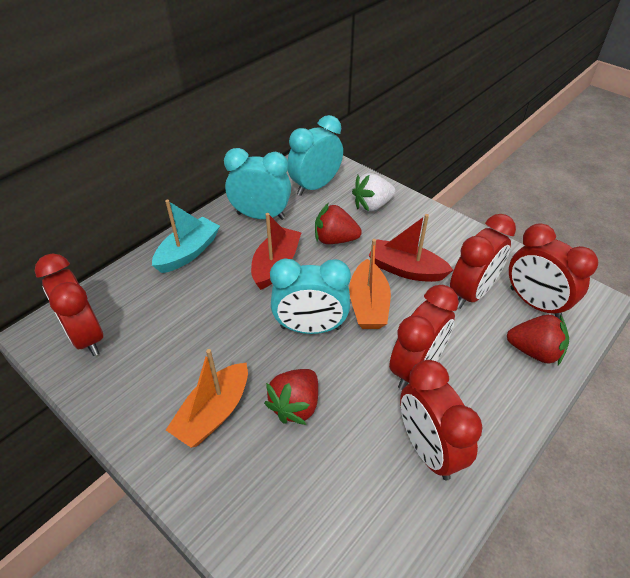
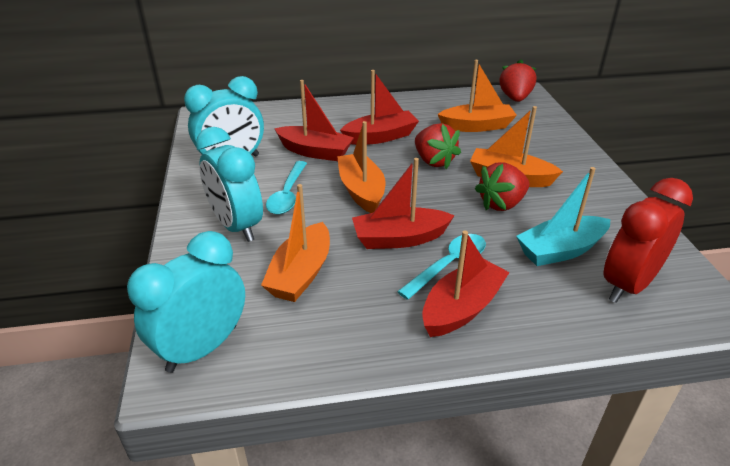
orange boat: 2 -> 4
red boat: 2 -> 4
red clock: 5 -> 1
turquoise spoon: 0 -> 2
white strawberry: 1 -> 0

